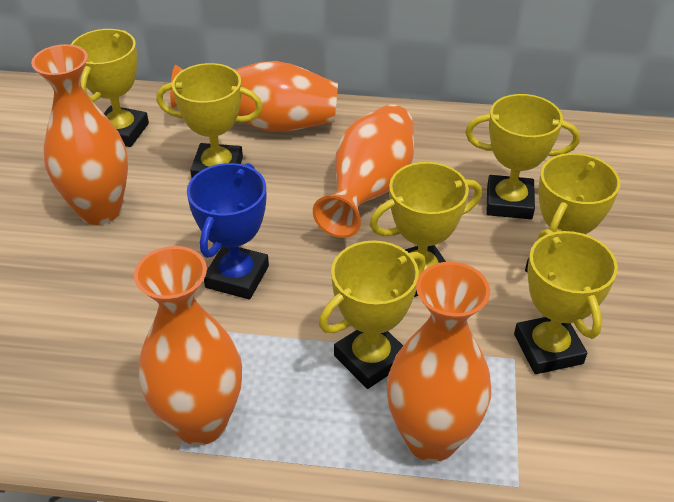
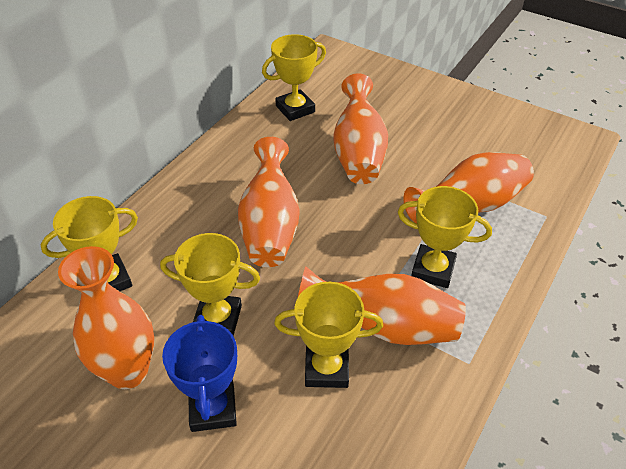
yellow trophy: 7 -> 5

